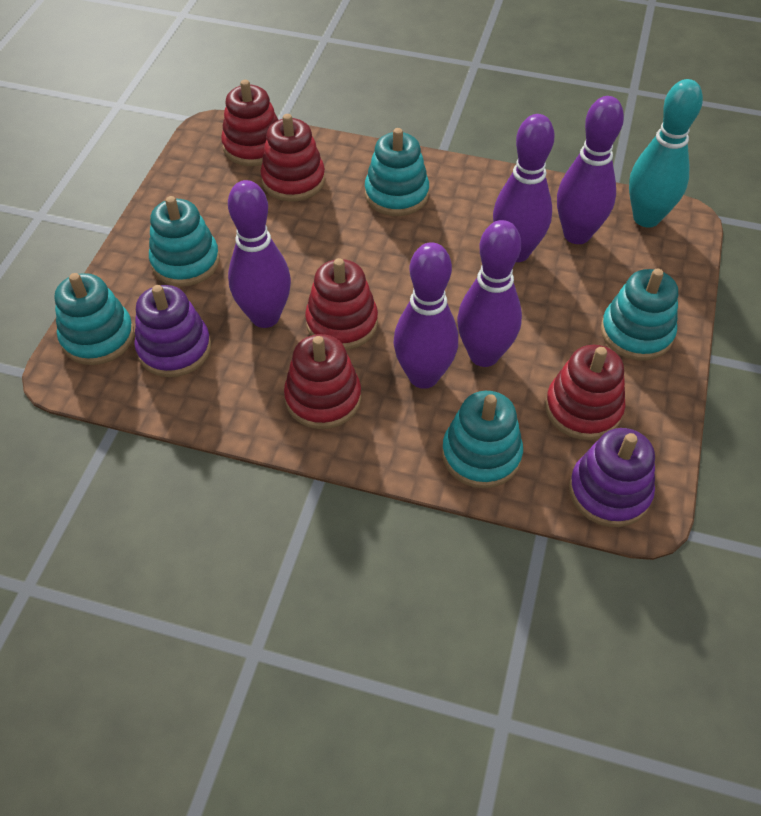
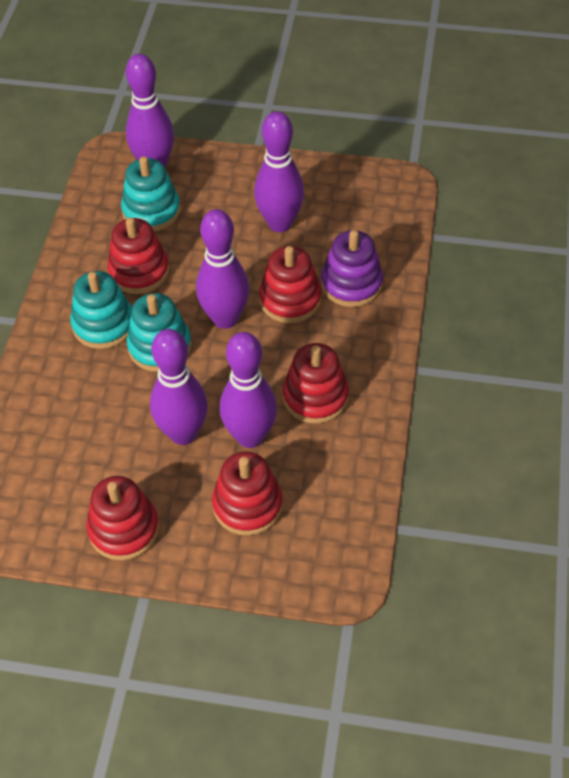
purple stacking toy: 2 -> 1
turquoise bowling pin: 1 -> 0
turquoise stacking toy: 5 -> 3

